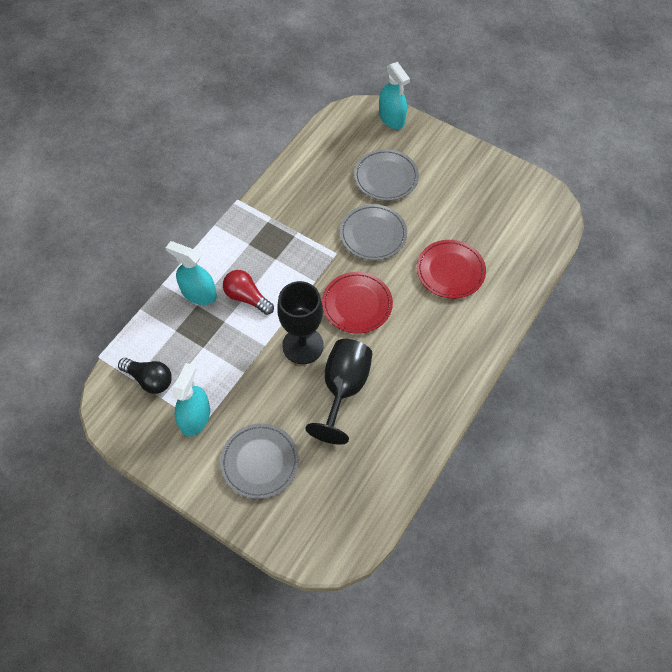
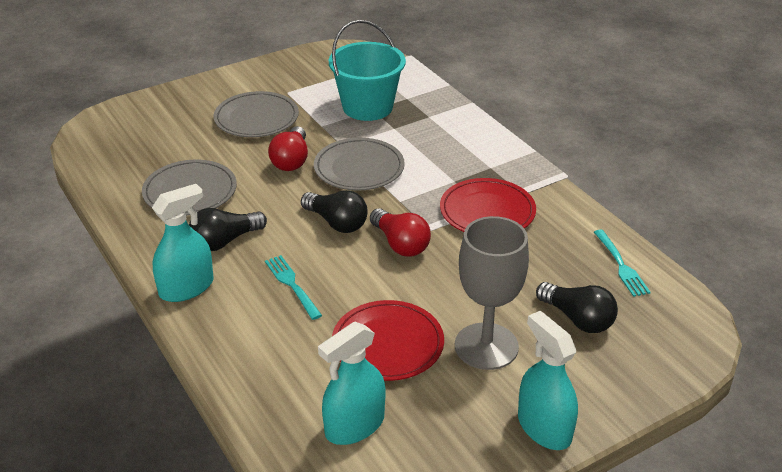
black goblet: 2 -> 0
black light bulb: 1 -> 3
grey goblet: 0 -> 1
red light bulb: 1 -> 2
turquoise bucket: 0 -> 1
turquoise fork: 0 -> 2

